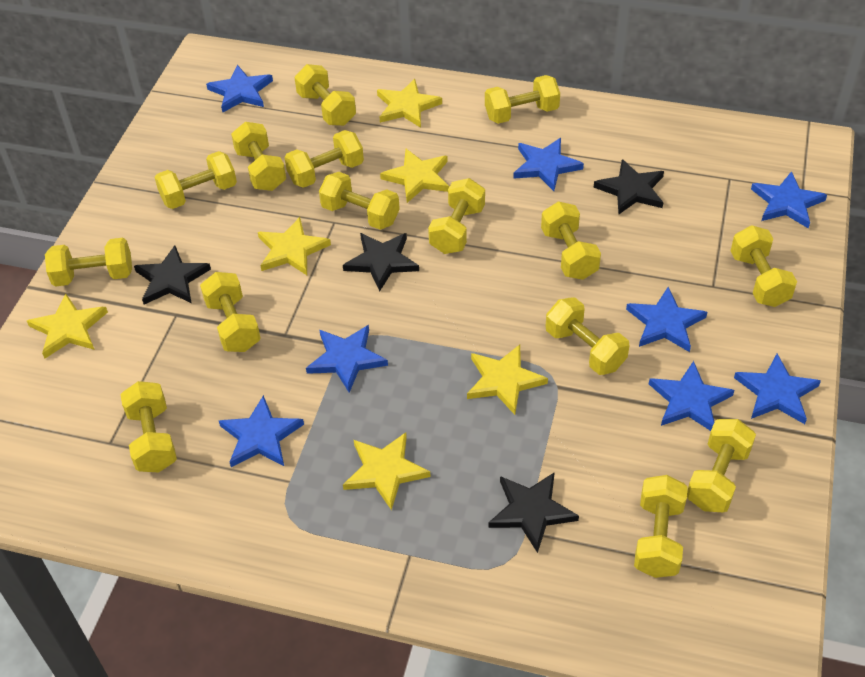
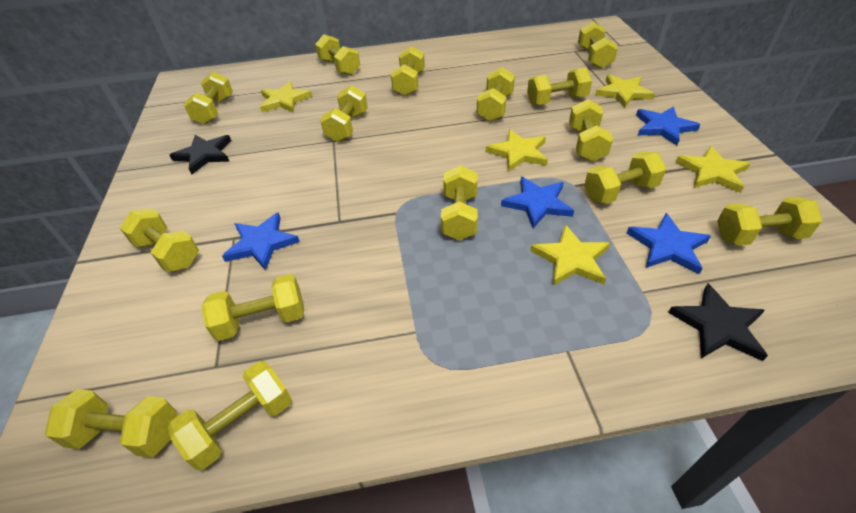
black star: 4 -> 2
blue star: 8 -> 4
yellow star: 6 -> 5

